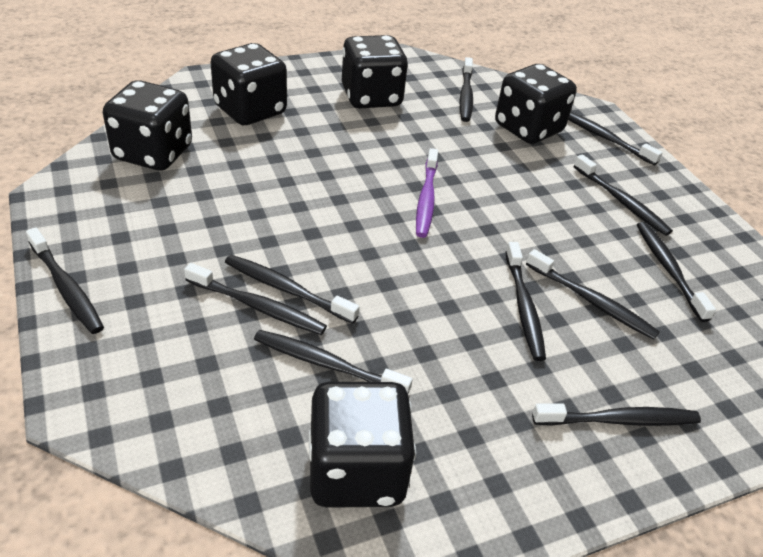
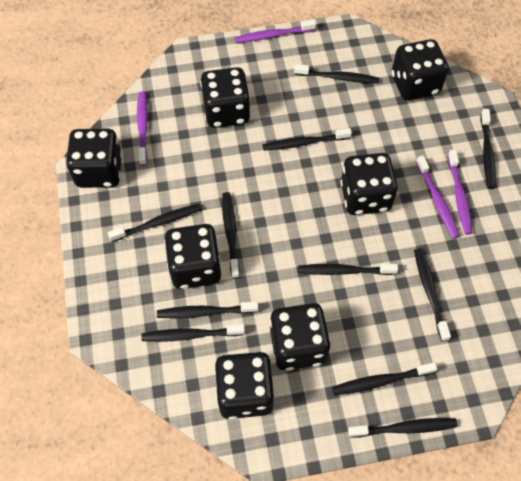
black dice: 5 -> 7
purple toothbrush: 1 -> 4

